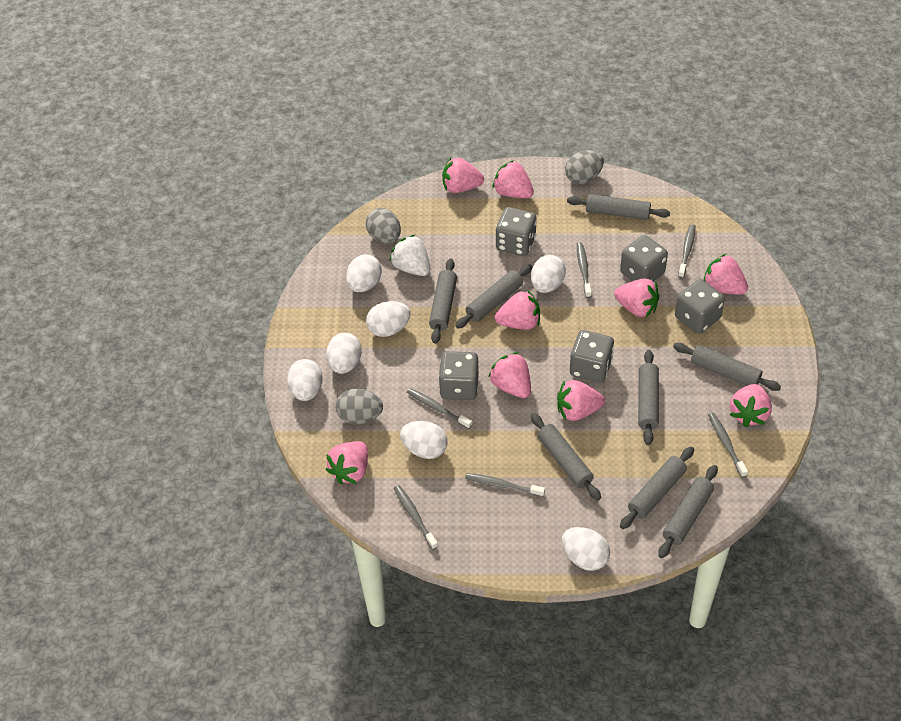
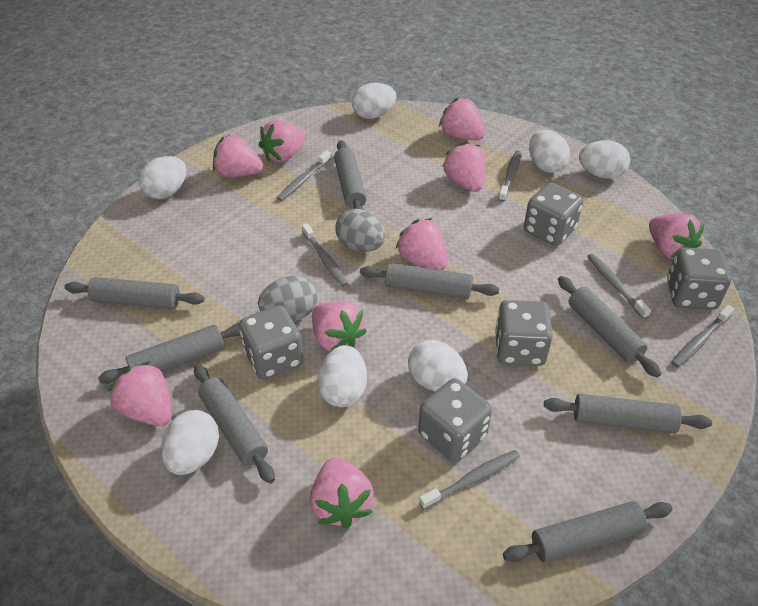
grey egg: 3 -> 2
white strawberry: 1 -> 0

